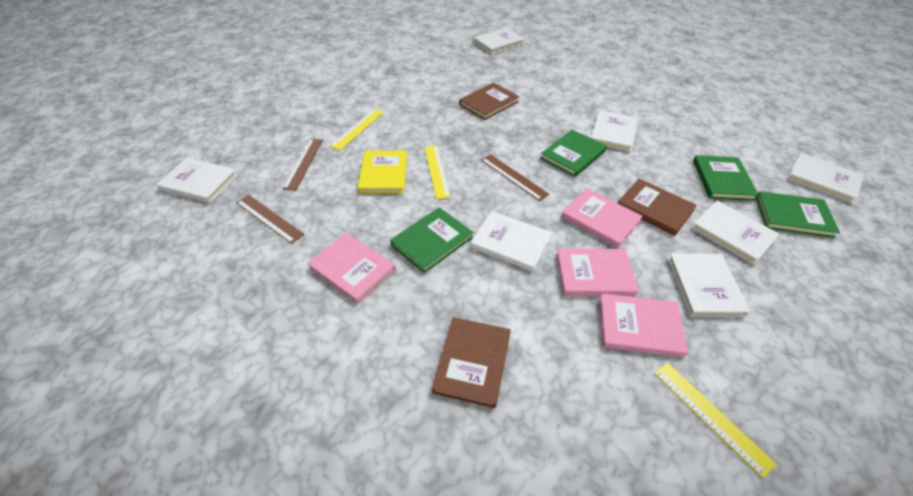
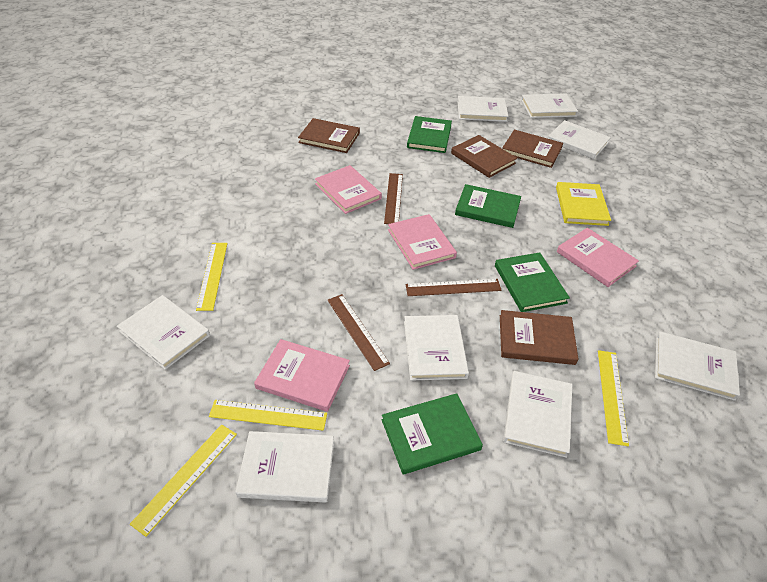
brown book: 3 -> 4
white book: 7 -> 8
yellow ruler: 3 -> 4

